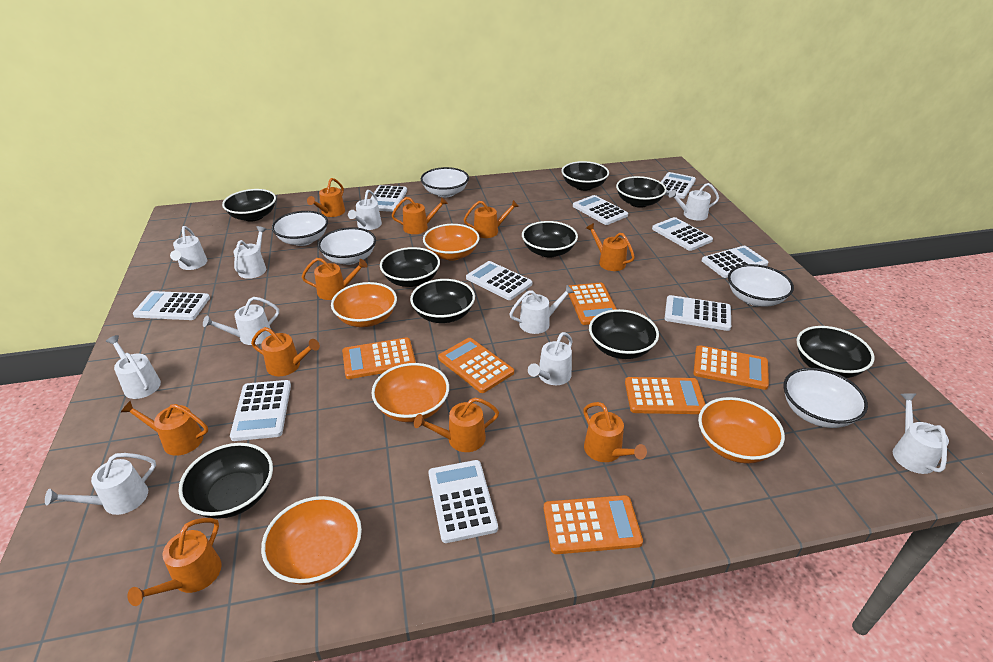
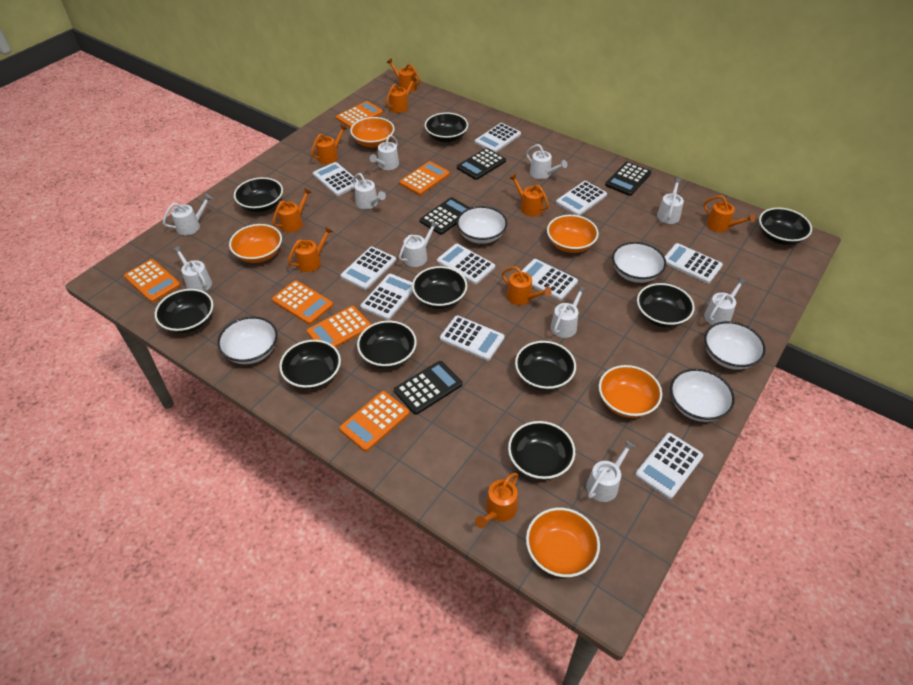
black bowl: 9 -> 10
black calculator: 0 -> 4
orange watering can: 10 -> 9

